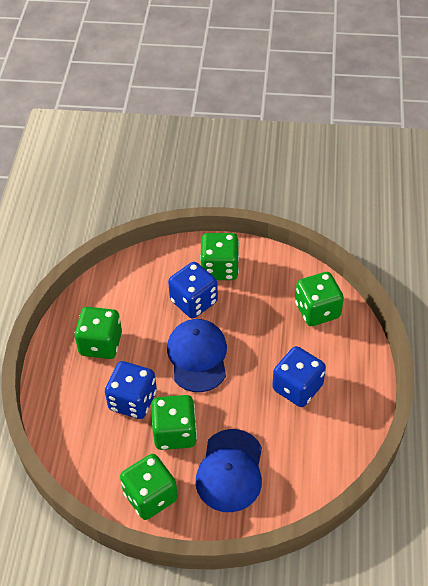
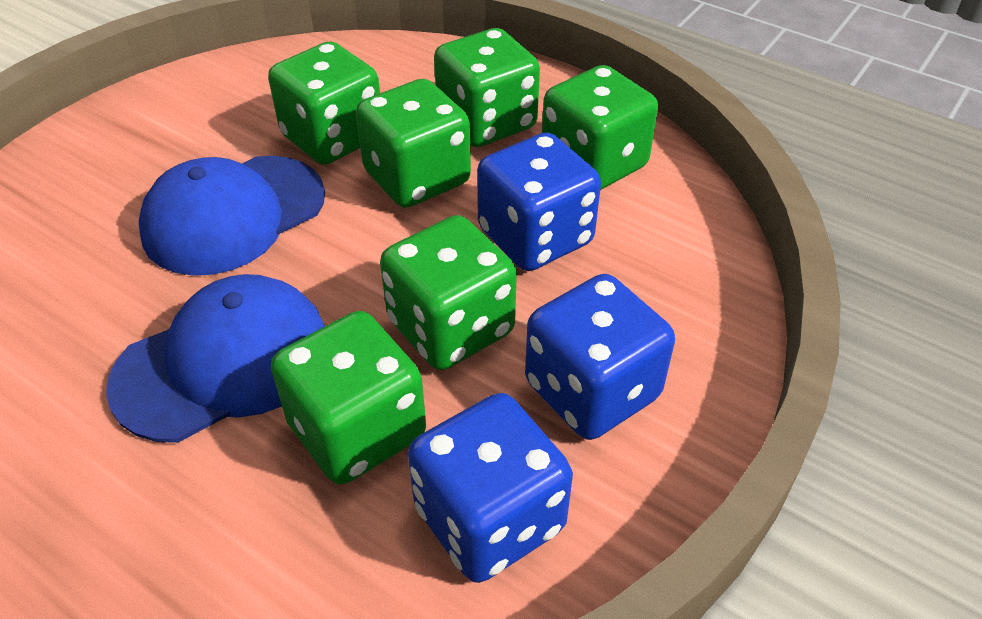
green dice: 5 -> 6

